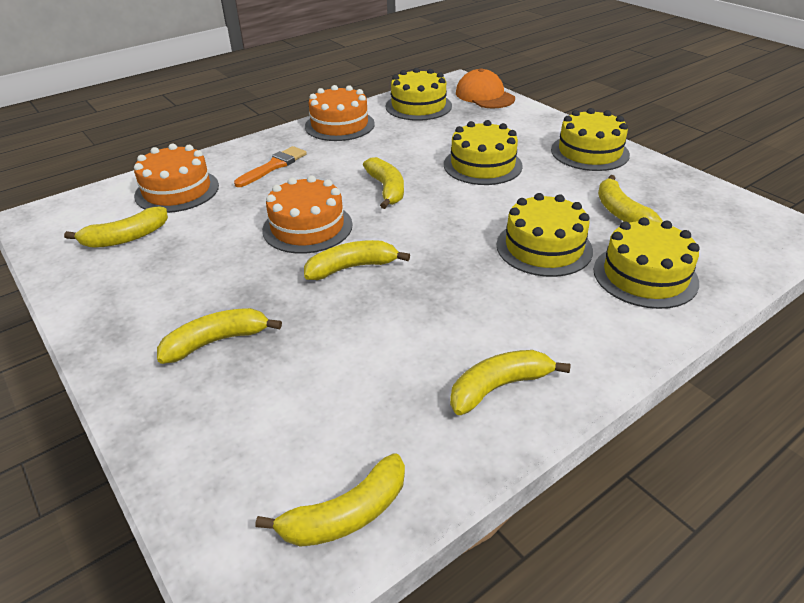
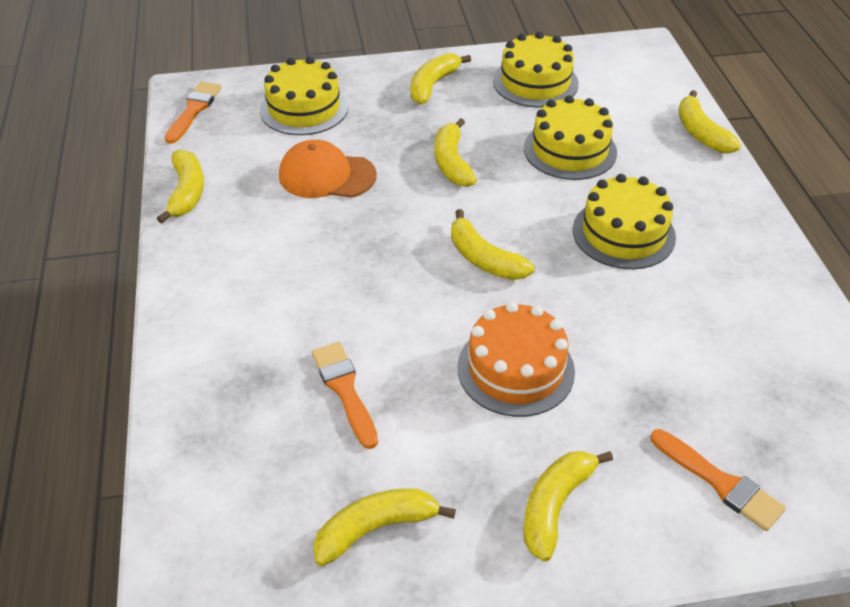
orange brush: 1 -> 3
orange cake: 3 -> 1
yellow cake: 5 -> 4

